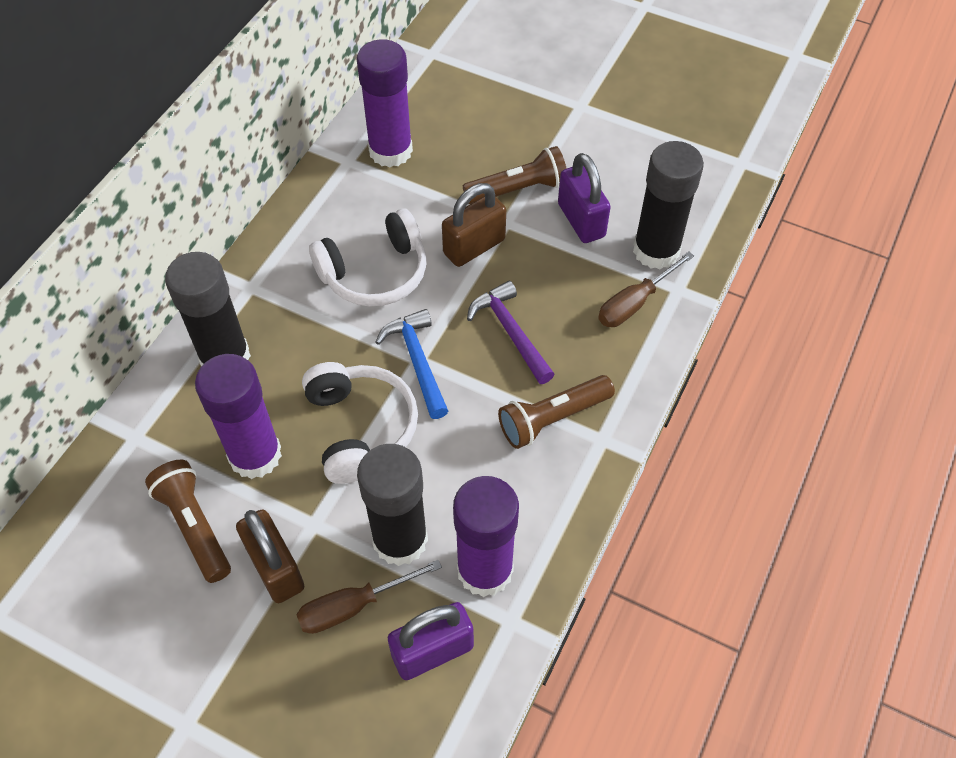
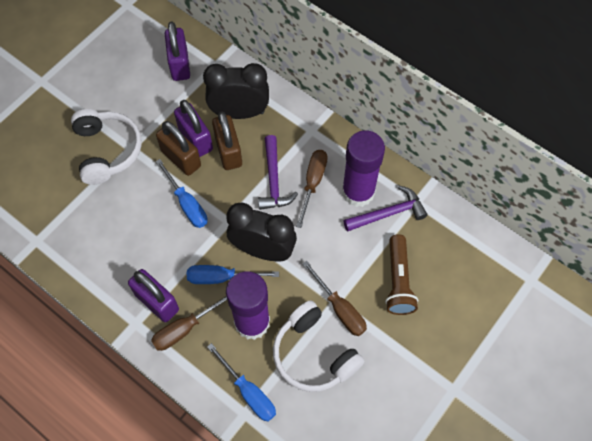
black clock: 0 -> 2
black glue stick: 3 -> 0
blue hammer: 1 -> 0
blue screwdriver: 0 -> 3
brown flashlight: 3 -> 1
brown screwdriver: 2 -> 3
purple glue stick: 3 -> 2
purple hammer: 1 -> 2
purple padlock: 2 -> 3

